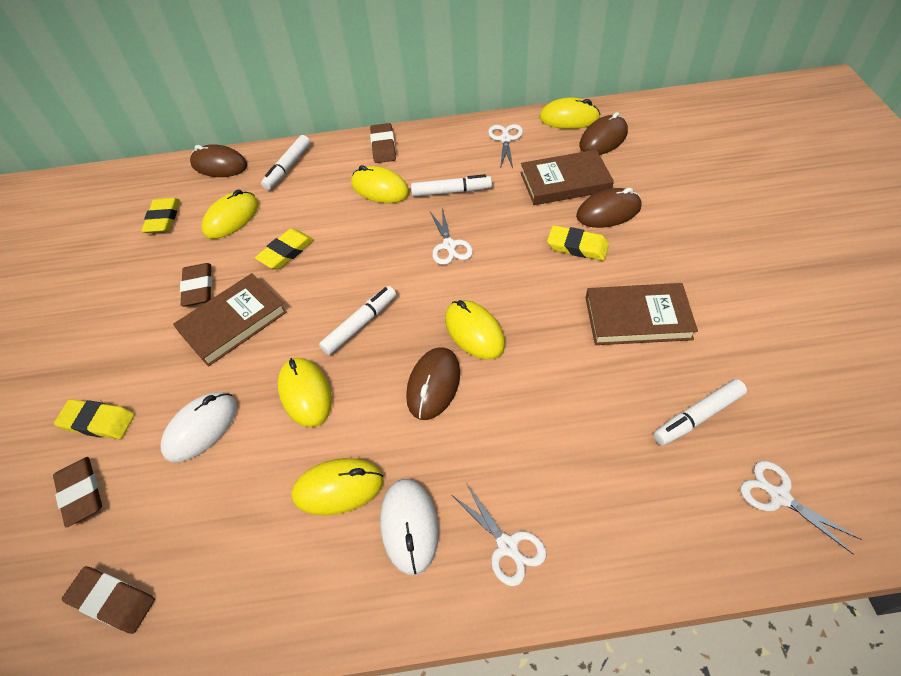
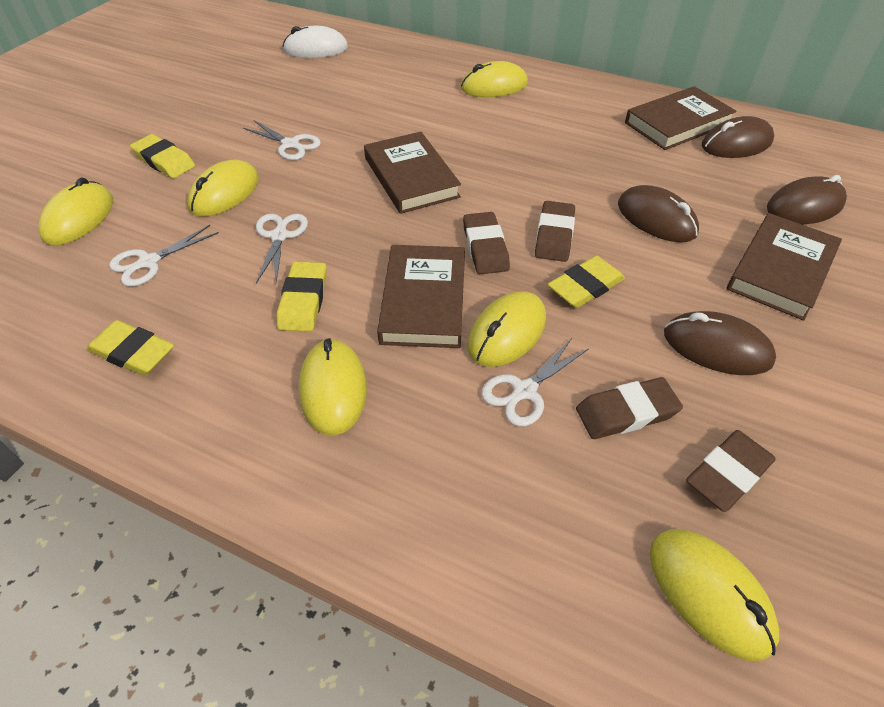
brown book: 3 -> 4
white marker: 4 -> 0
white mouse: 2 -> 1

